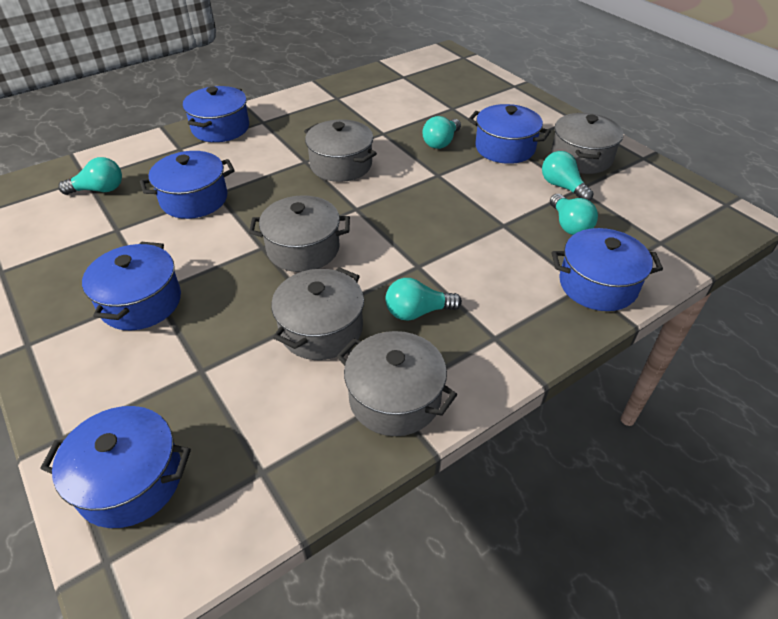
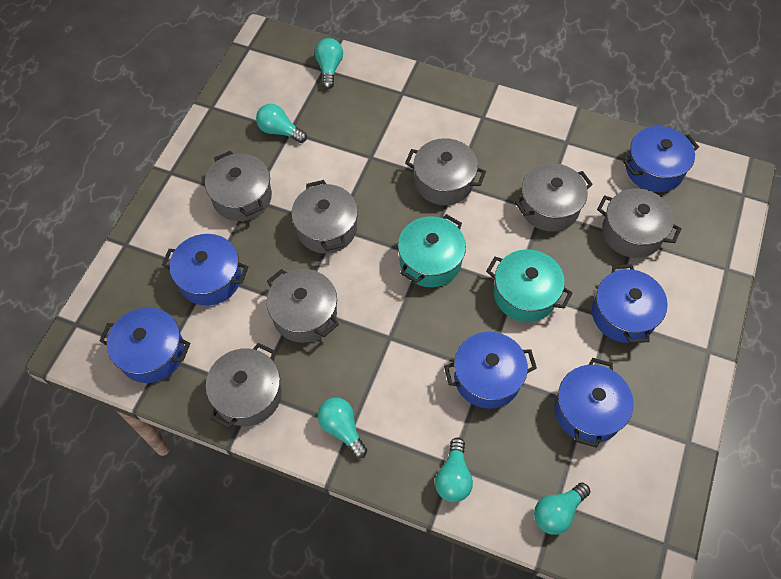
grey pot: 5 -> 7
turquoise pot: 0 -> 2

